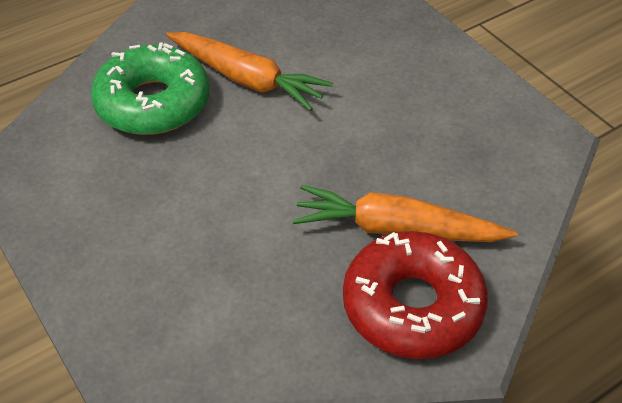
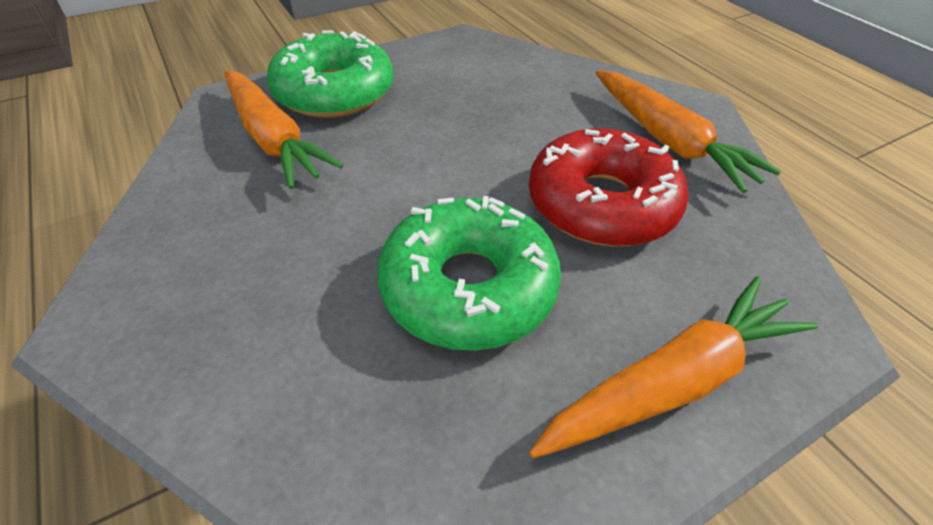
green donut: 1 -> 2
orange carrot: 2 -> 3

